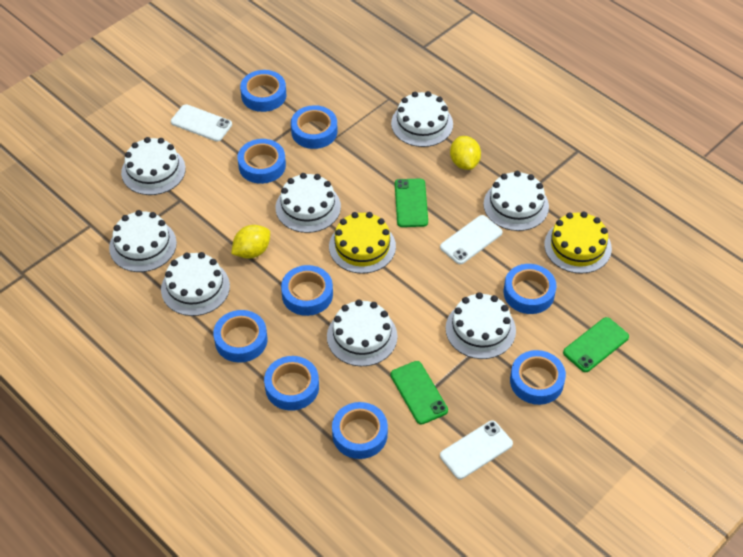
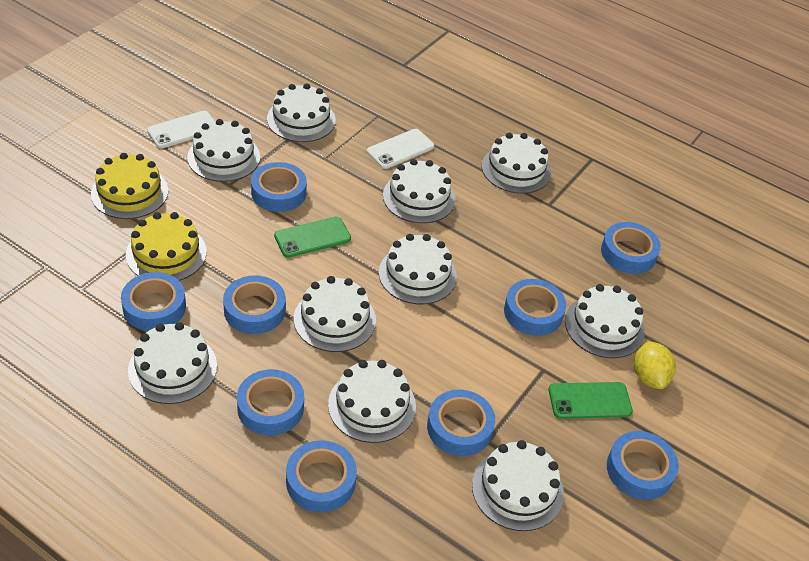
green phone: 3 -> 2
white cake: 8 -> 10
white phone: 3 -> 2
yellow lemon: 2 -> 1

